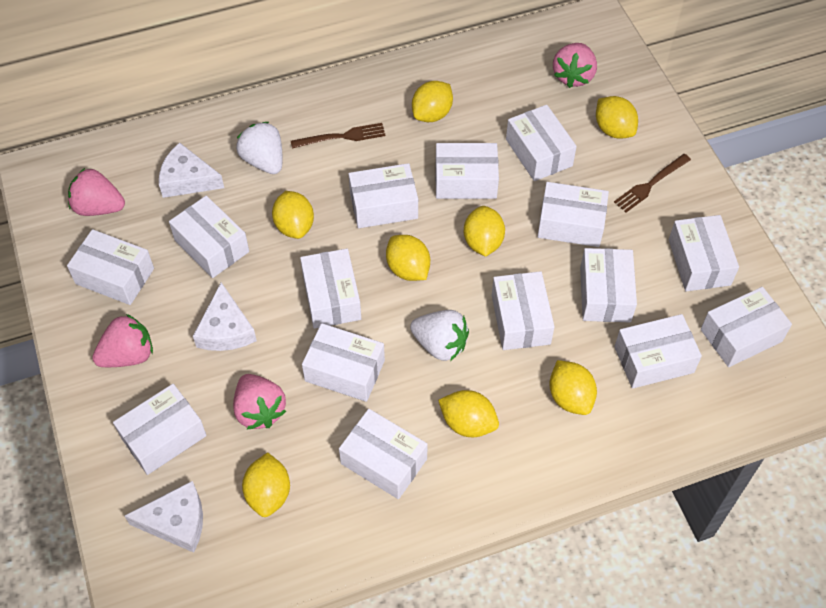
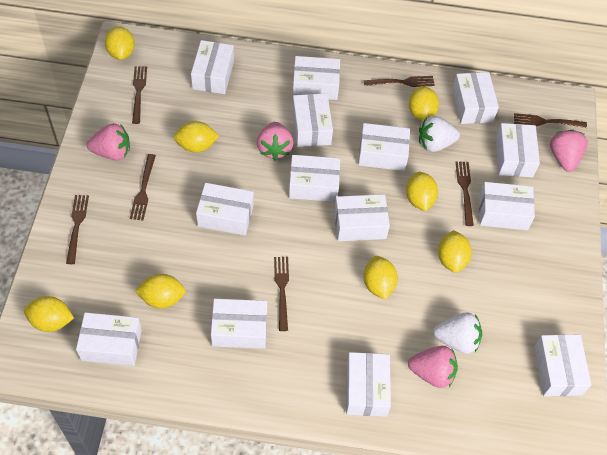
brown fork: 2 -> 7
white box: 15 -> 14
white cheese: 3 -> 0

